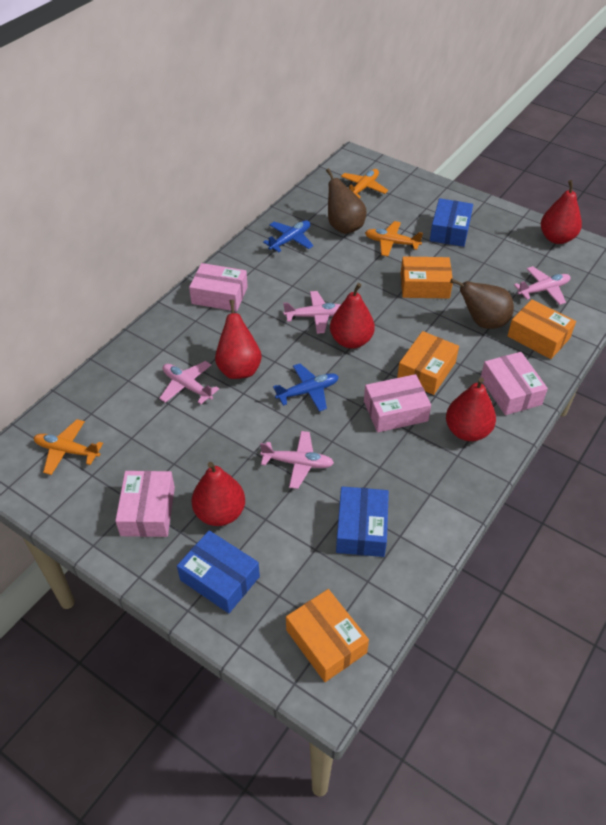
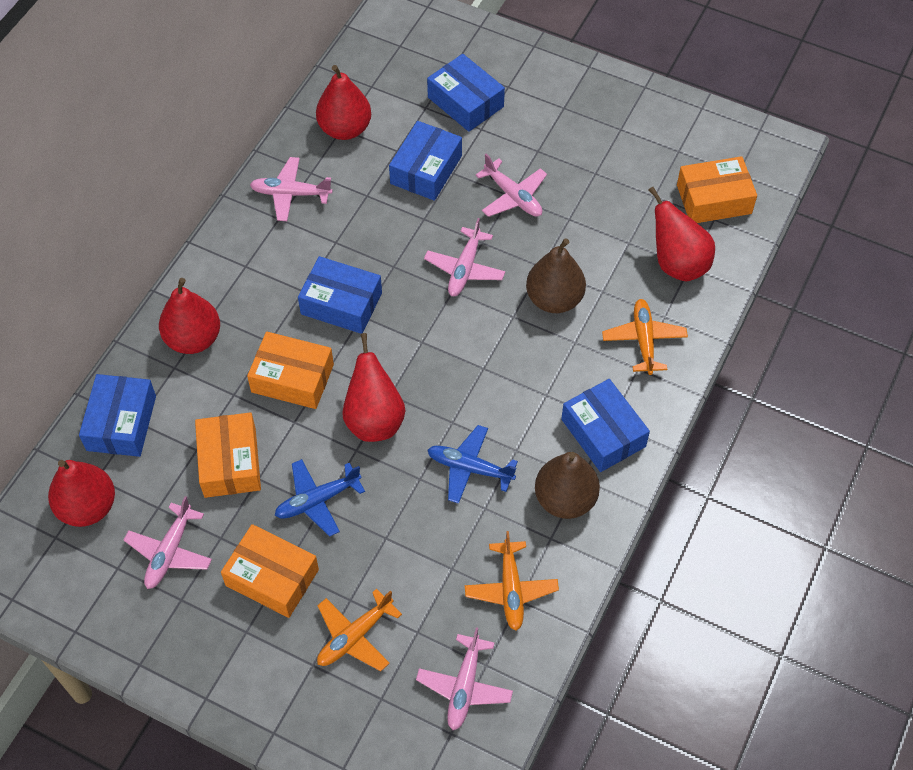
blue box: 3 -> 5
pink box: 4 -> 0
pink plane: 4 -> 5

